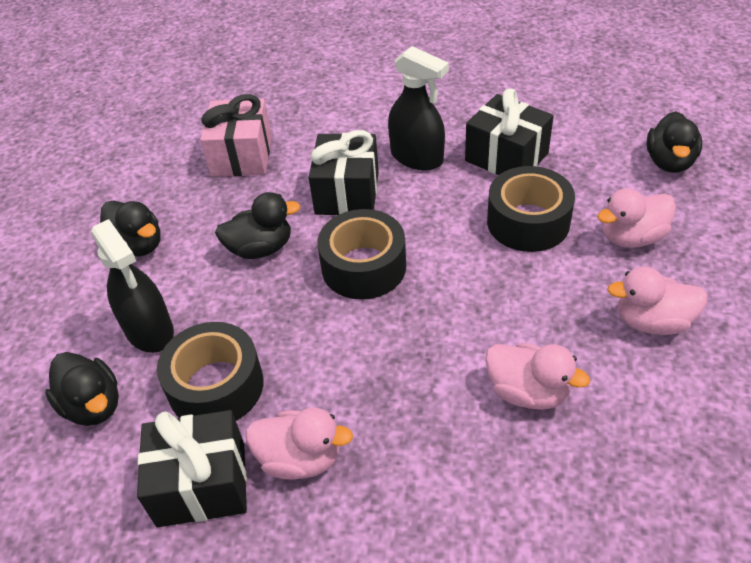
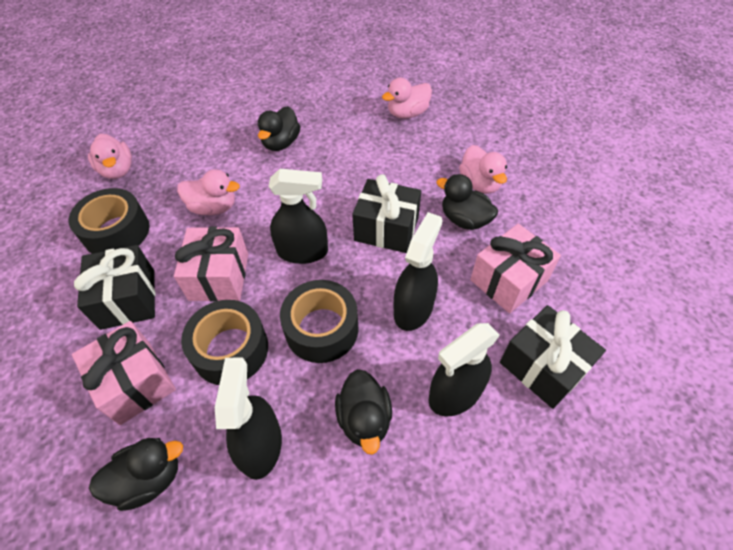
black spray bottle: 2 -> 4
pink gift: 1 -> 3

